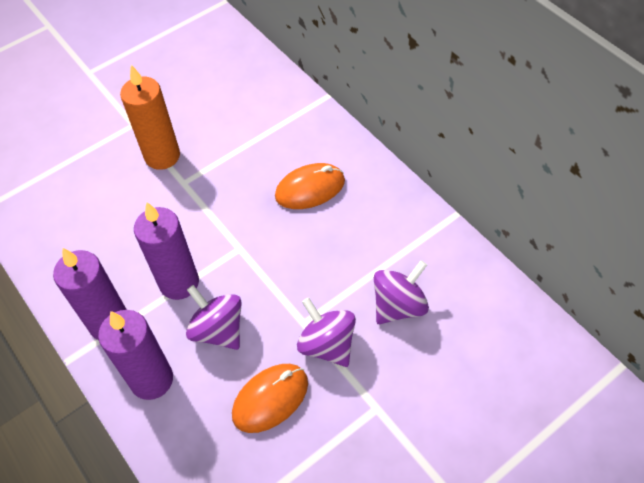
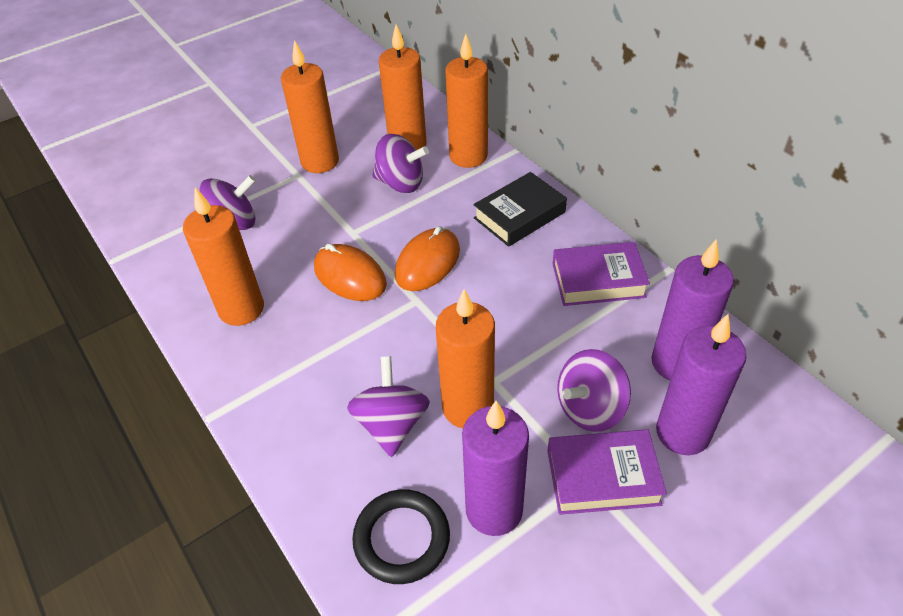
black book: 0 -> 1
black ring: 0 -> 1
orange candle: 1 -> 5
purple book: 0 -> 2
purple spinning top: 3 -> 4

